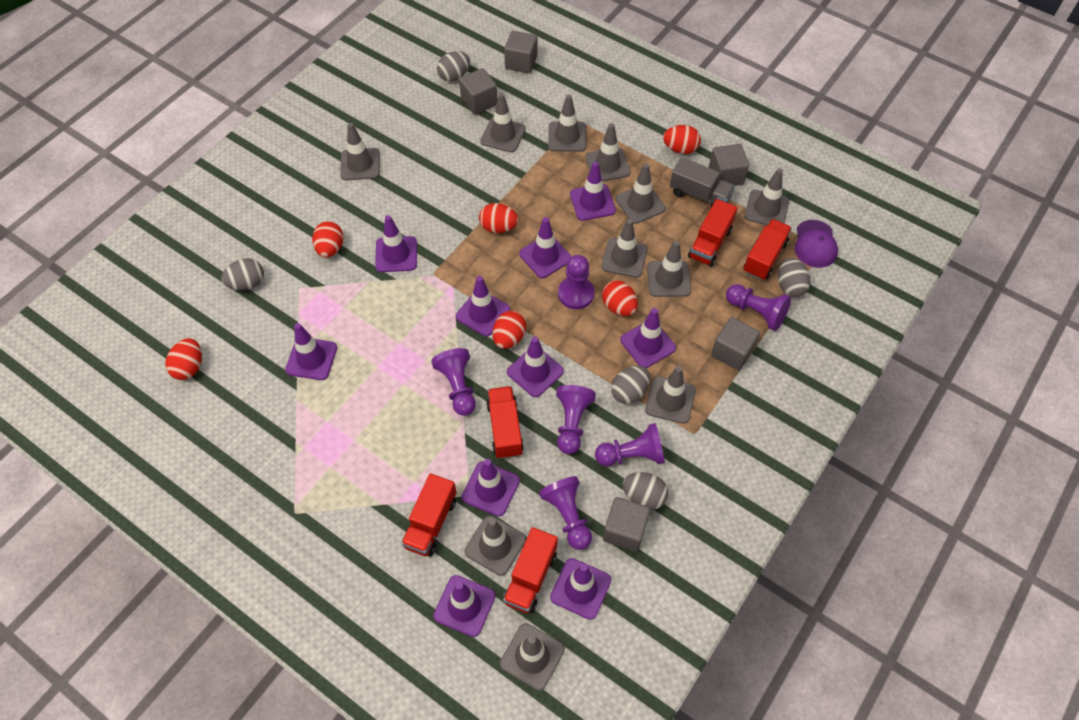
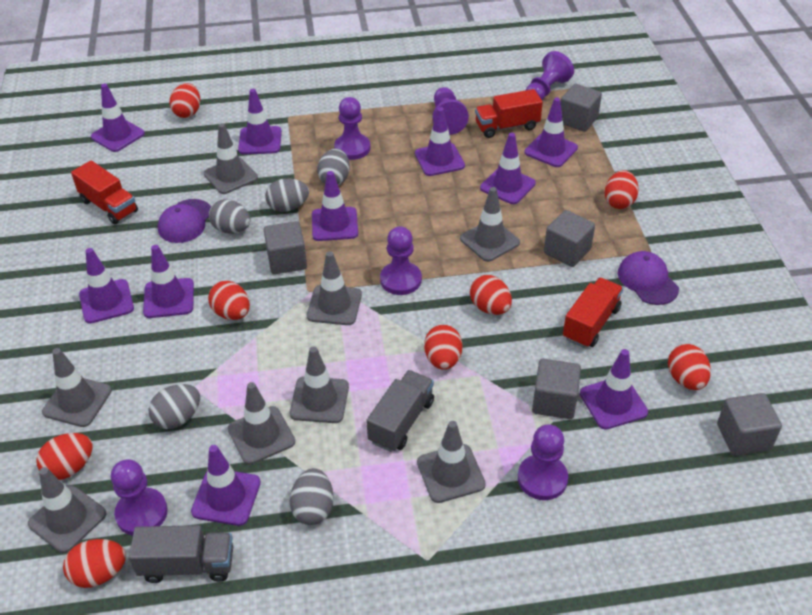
grey traffic cone: 11 -> 8
grey truck: 1 -> 2
purple cap: 1 -> 2
red egg: 6 -> 8
red truck: 5 -> 3

